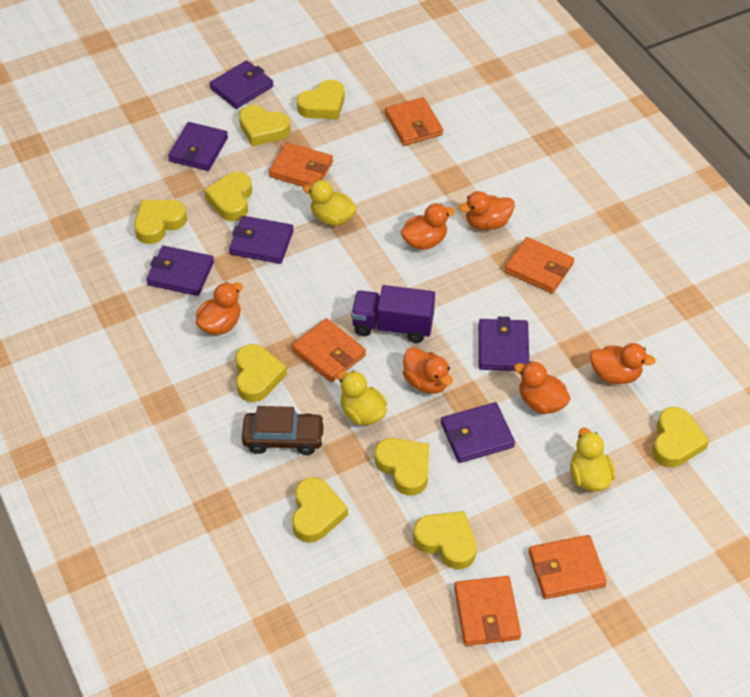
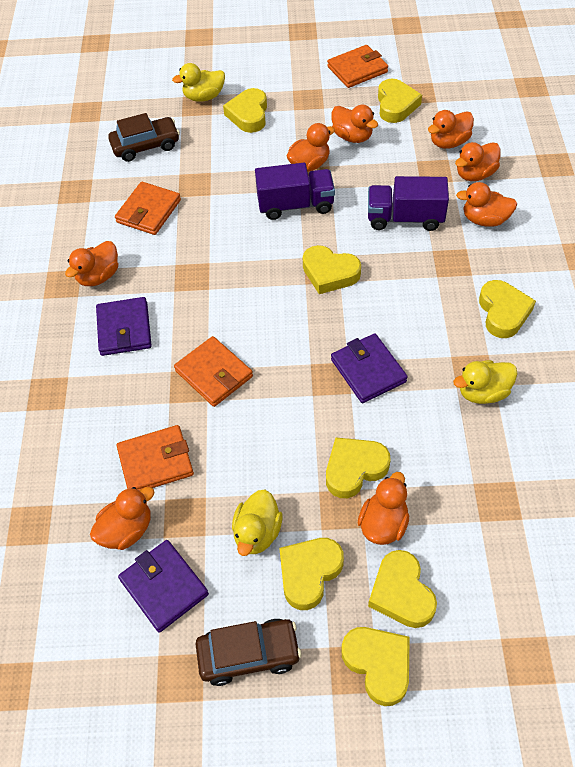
brown car: 1 -> 2
orange duck: 6 -> 8
orange wallet: 6 -> 4
purple truck: 1 -> 2
purple wallet: 6 -> 3
yellow heart: 9 -> 8

